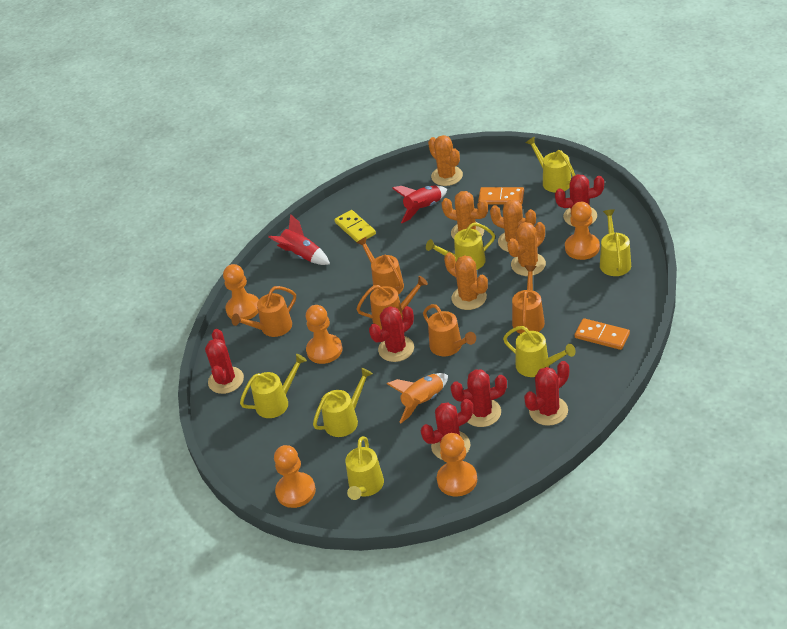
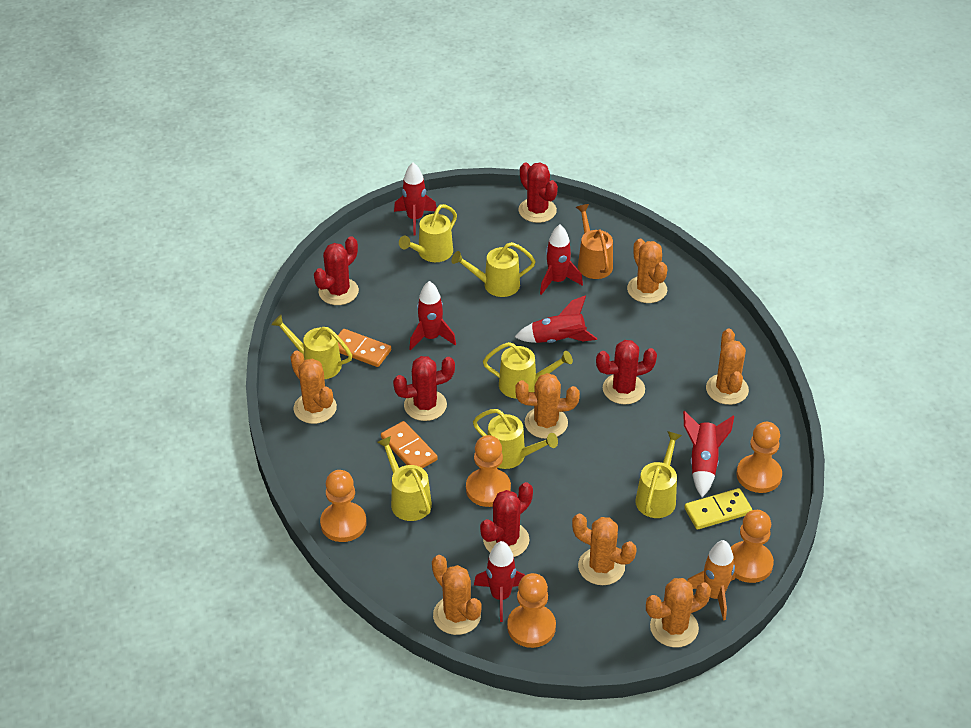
orange cactus: 5 -> 7
orange watering can: 5 -> 1
red cactus: 6 -> 5
red rocket: 2 -> 6

